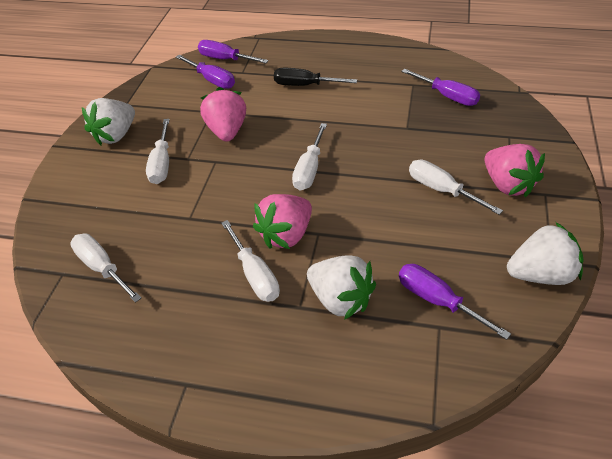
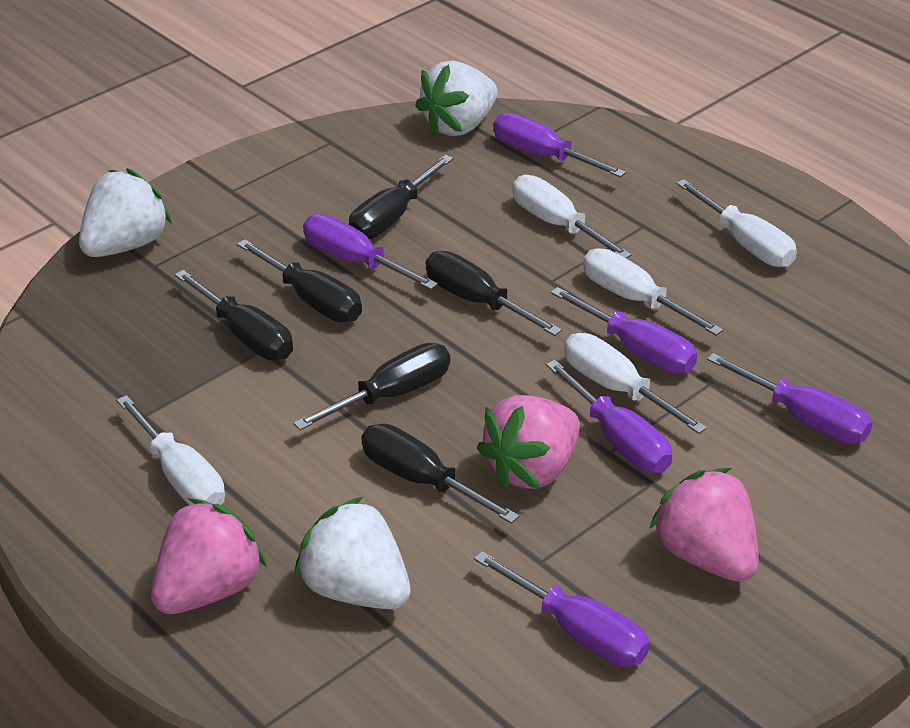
black screwdriver: 1 -> 6
purple screwdriver: 4 -> 6

